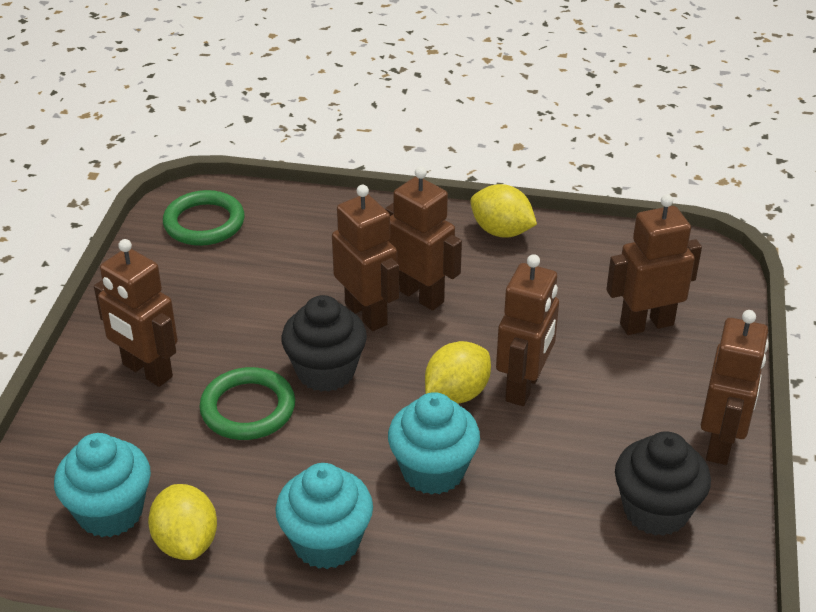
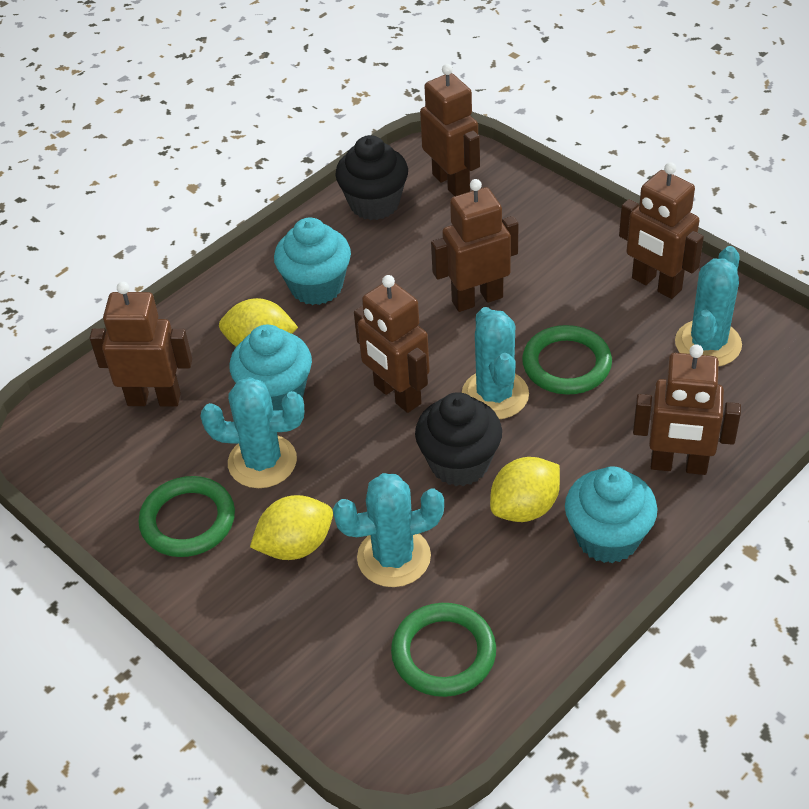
green ring: 2 -> 3
turquoise cactus: 0 -> 4

